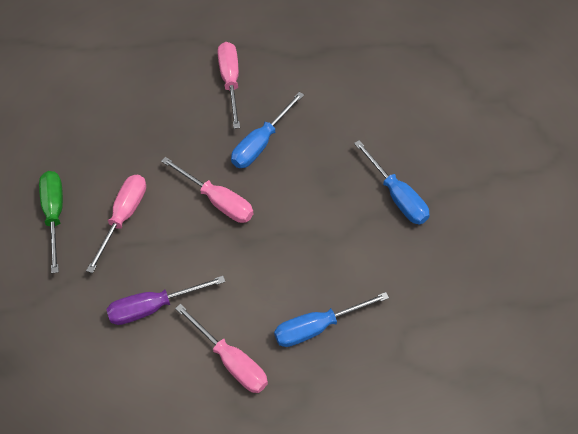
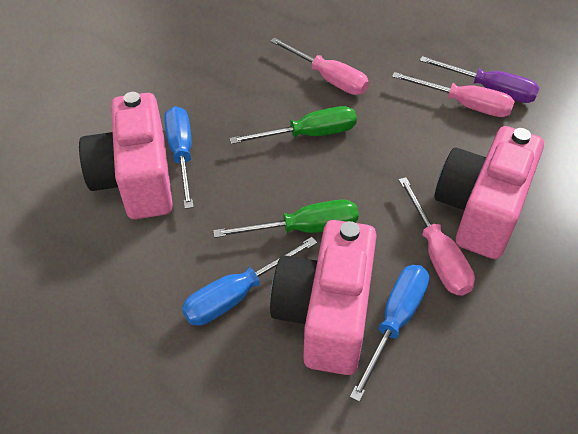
green screwdriver: 1 -> 2
pink camera: 0 -> 3
pink screwdriver: 4 -> 3

